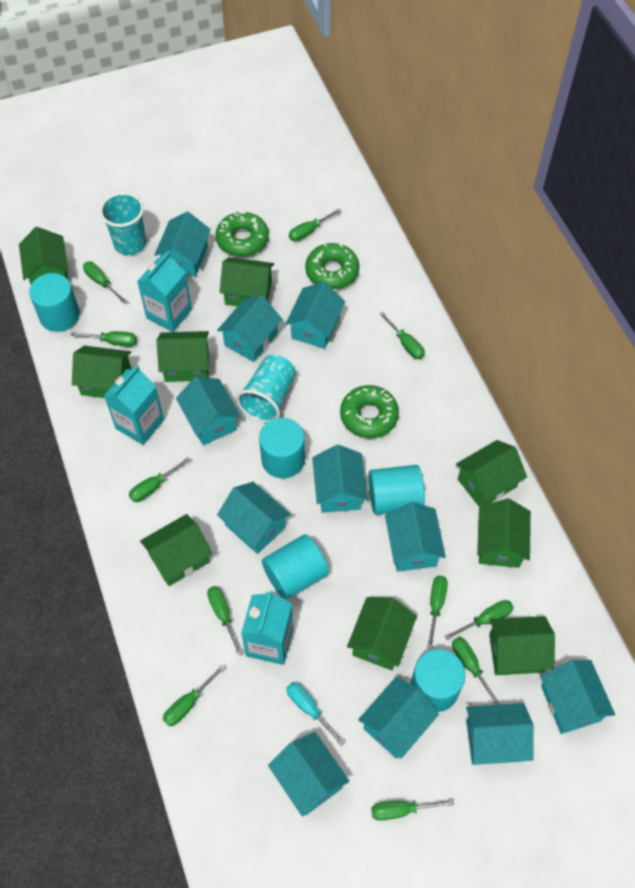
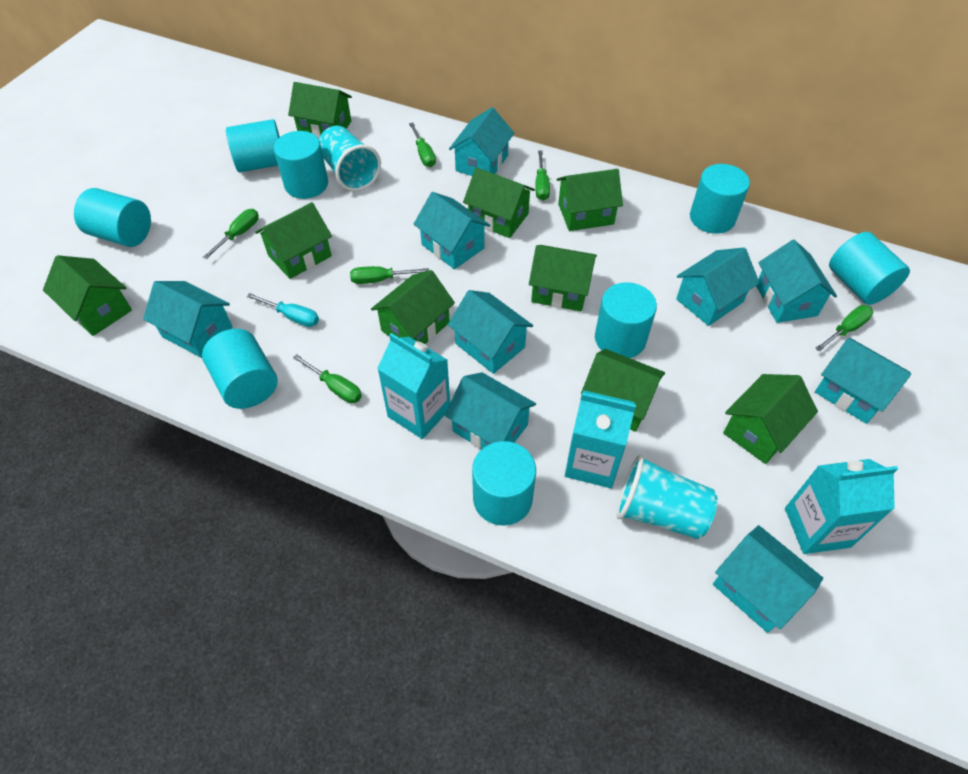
green donut: 3 -> 0
green screwdriver: 11 -> 6
turquoise cylinder: 5 -> 8
turquoise house: 11 -> 9

